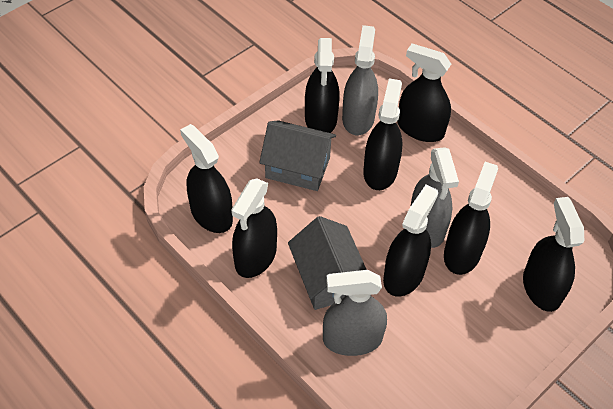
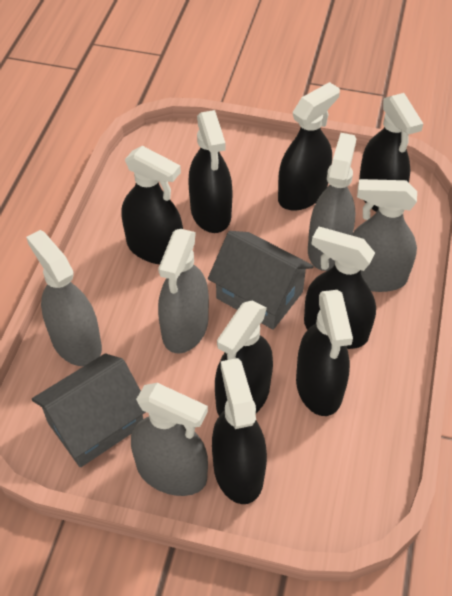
grey spray bottle: 3 -> 5

